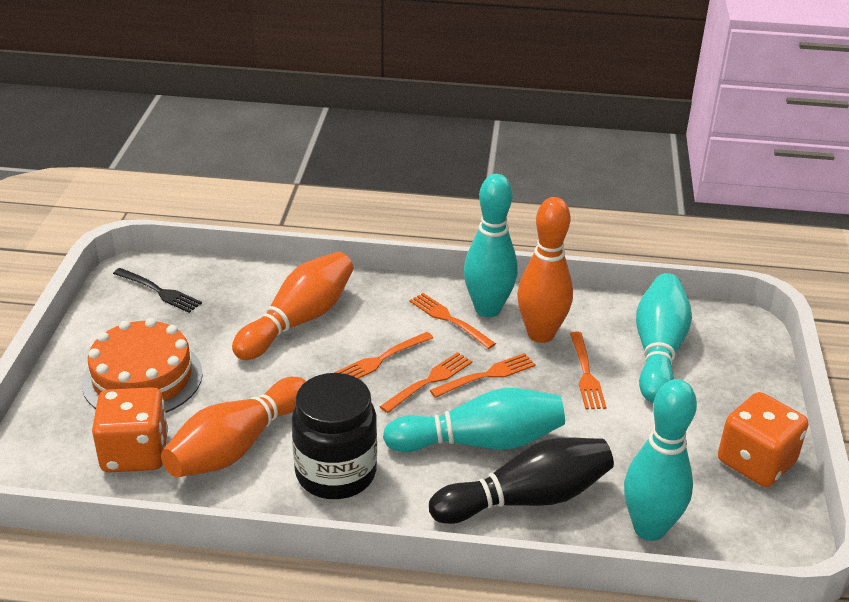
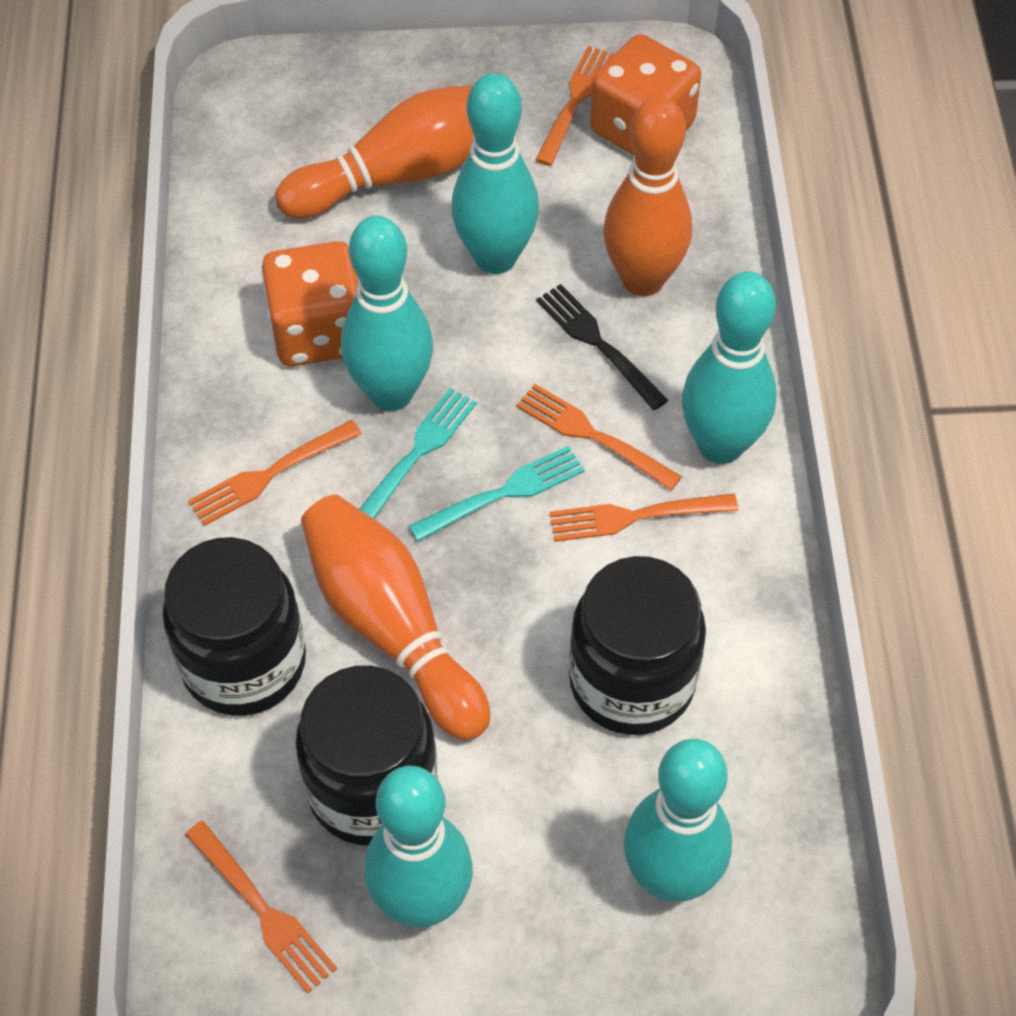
black bowling pin: 1 -> 0
black jar: 1 -> 3
orange cake: 1 -> 0
turquoise bowling pin: 4 -> 5
turquoise fork: 0 -> 2

